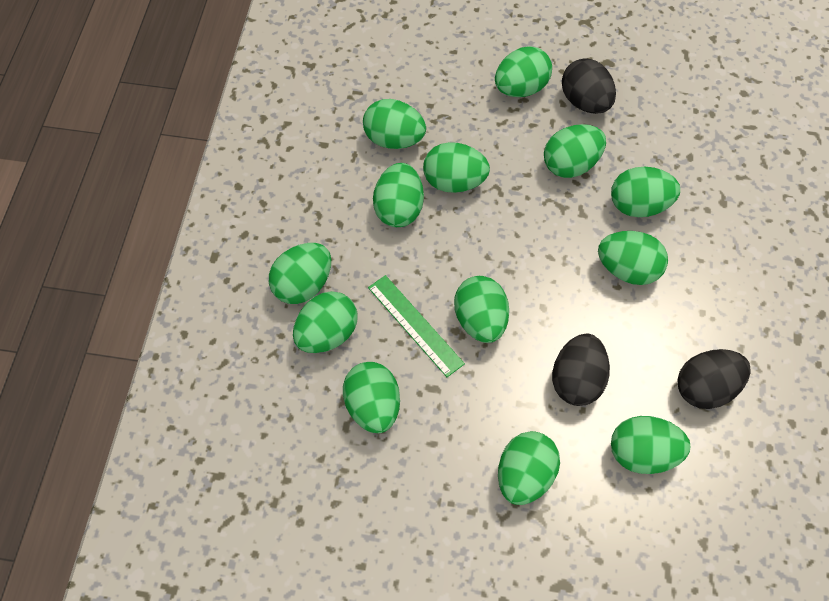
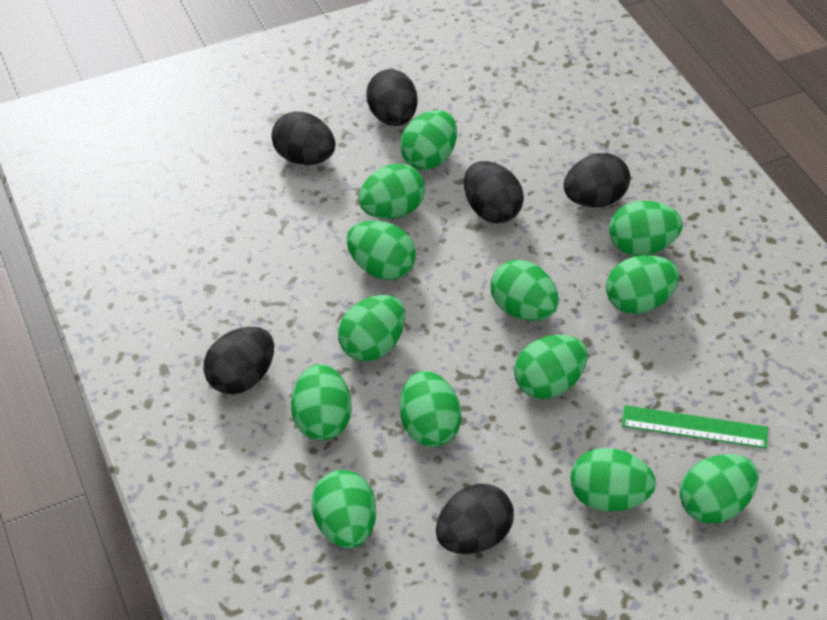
black egg: 3 -> 6

